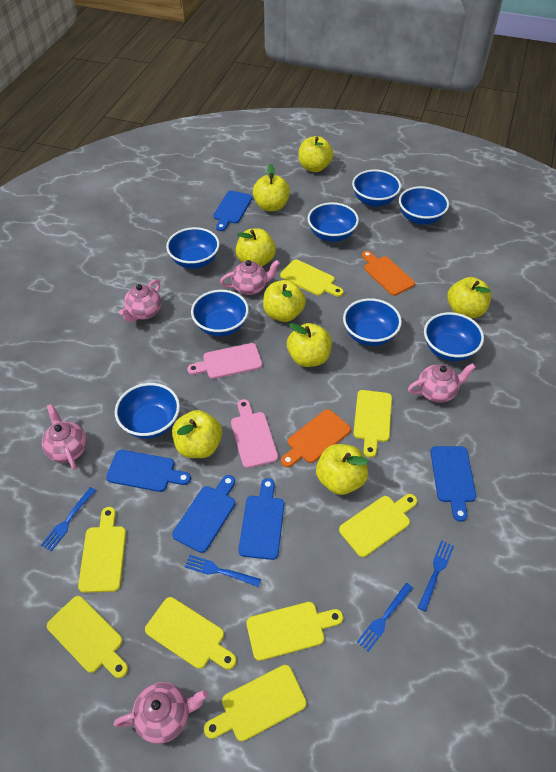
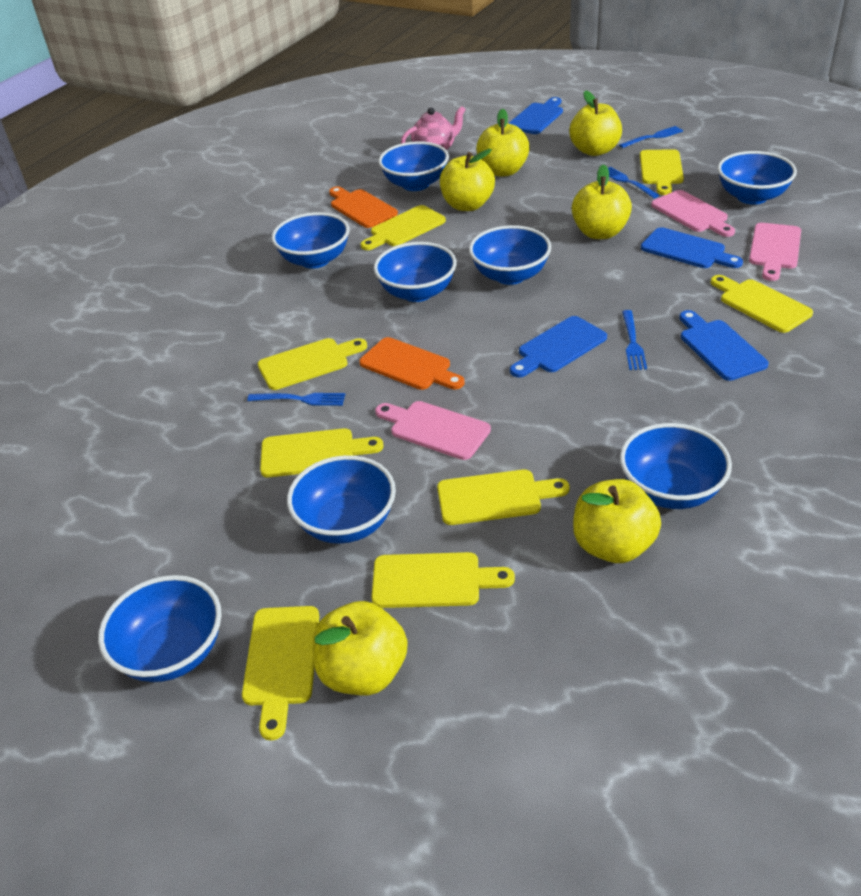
blue cutting board: 5 -> 4
pink cutting board: 2 -> 3
pink teapot: 5 -> 1
yellow apple: 8 -> 6

